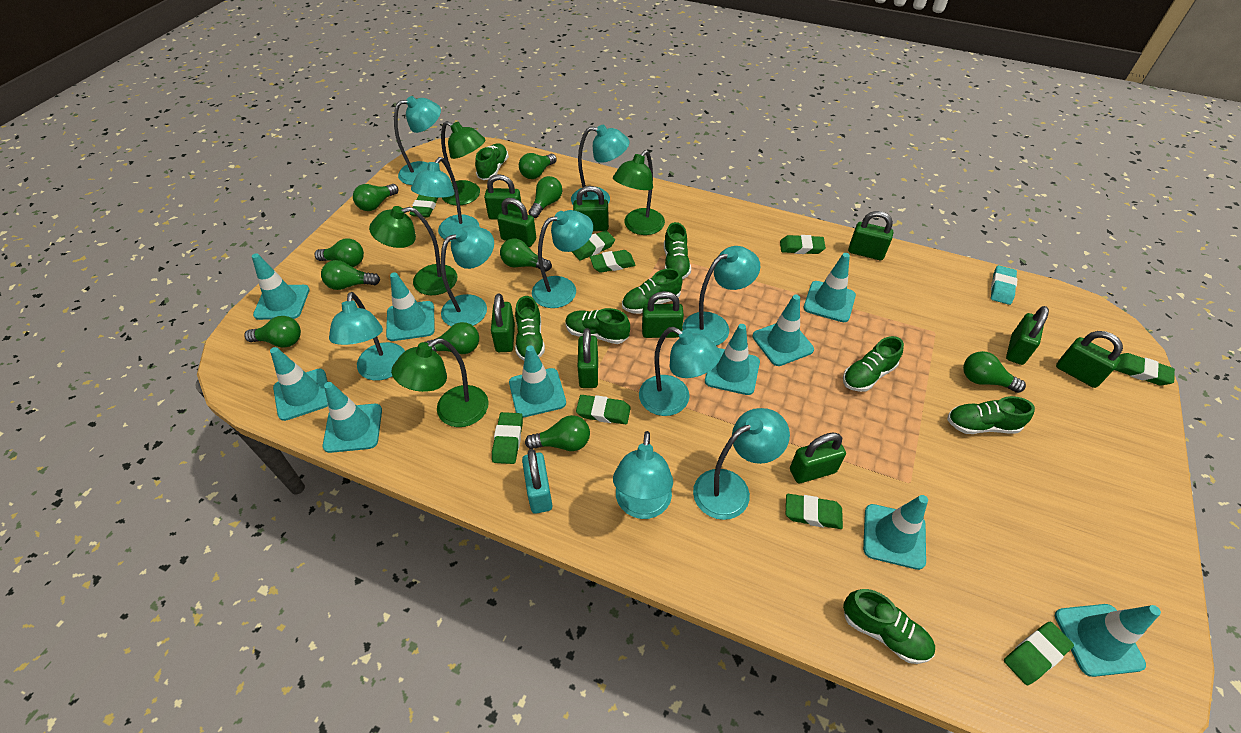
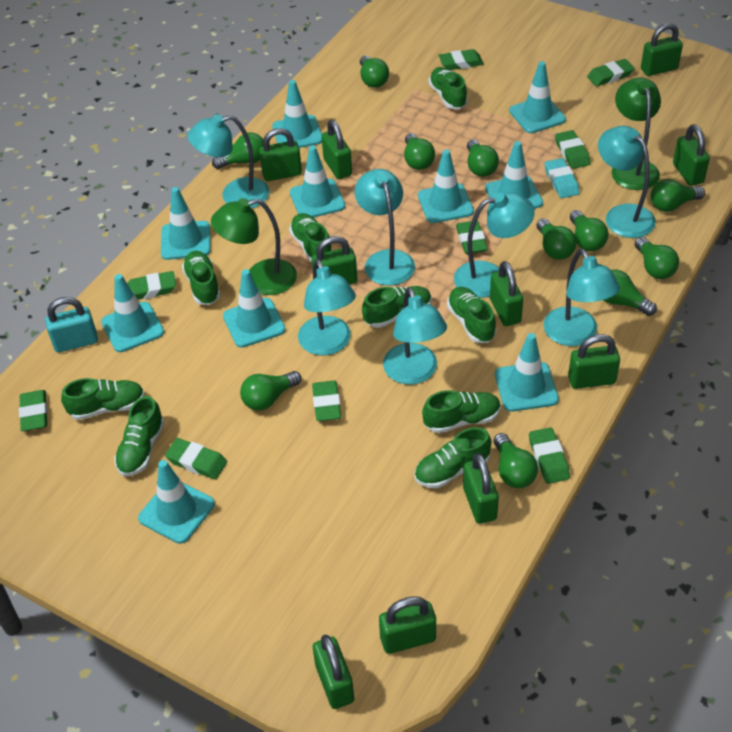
green lamp: 4 -> 2
green light bulb: 10 -> 11
green shoe: 8 -> 9
turquoise lamp: 10 -> 7

